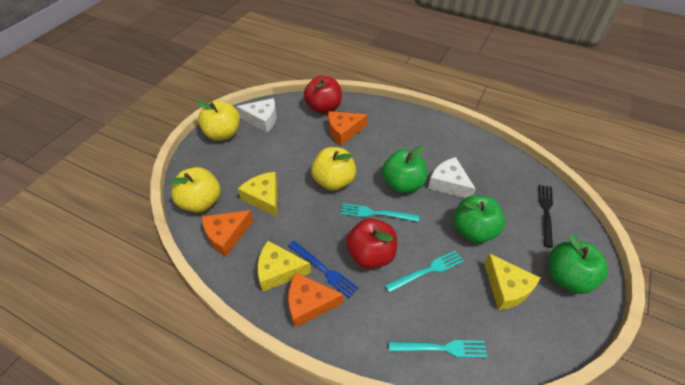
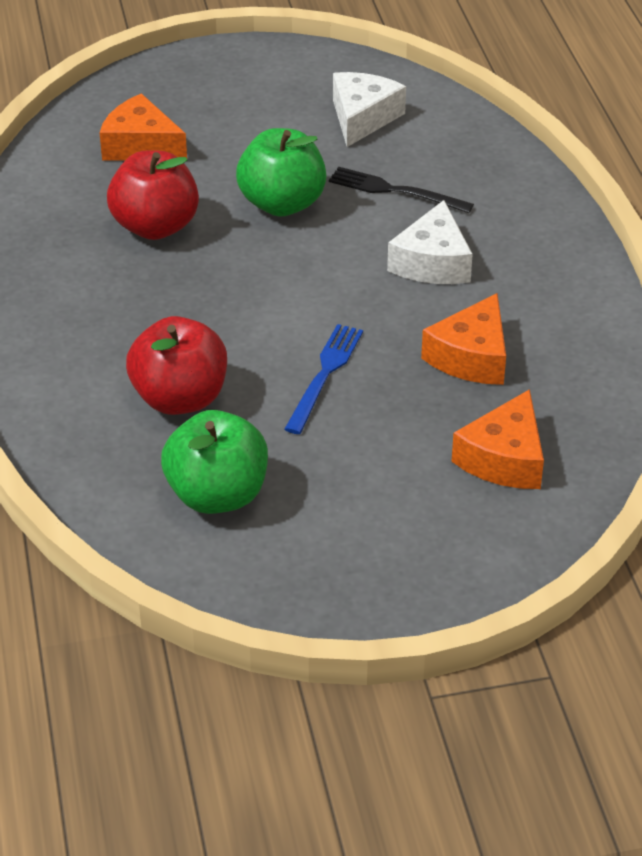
green apple: 3 -> 2
turquoise fork: 3 -> 0
yellow apple: 3 -> 0
yellow cheese: 3 -> 0

